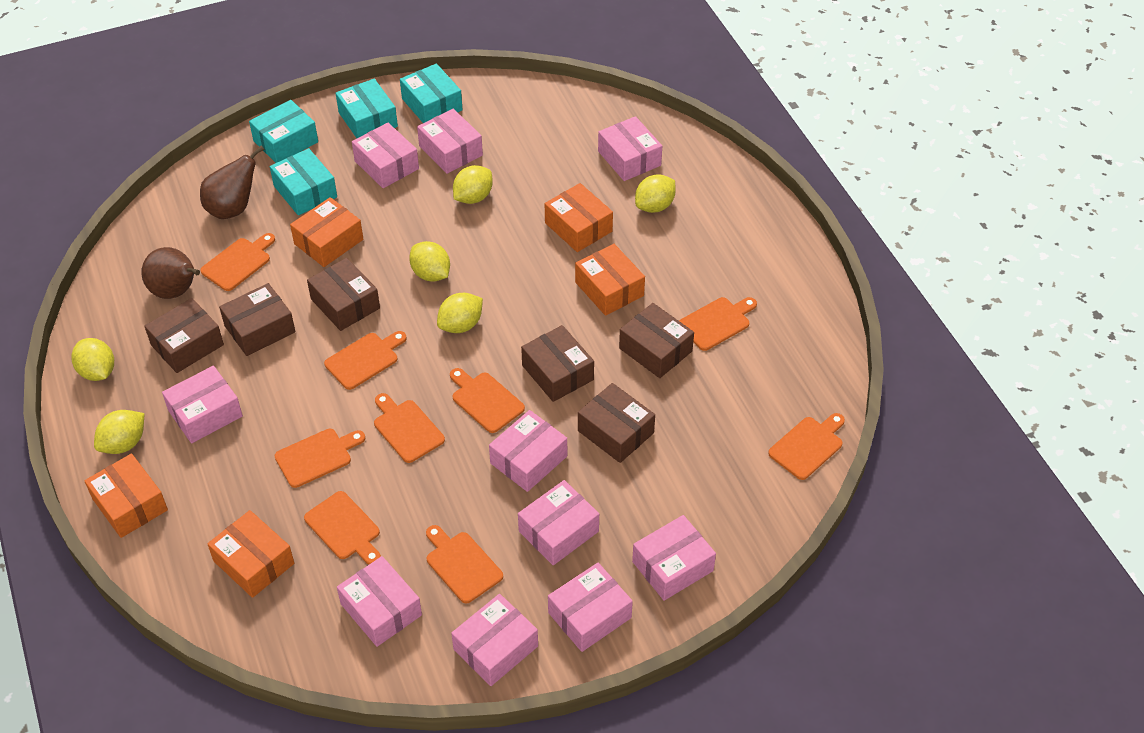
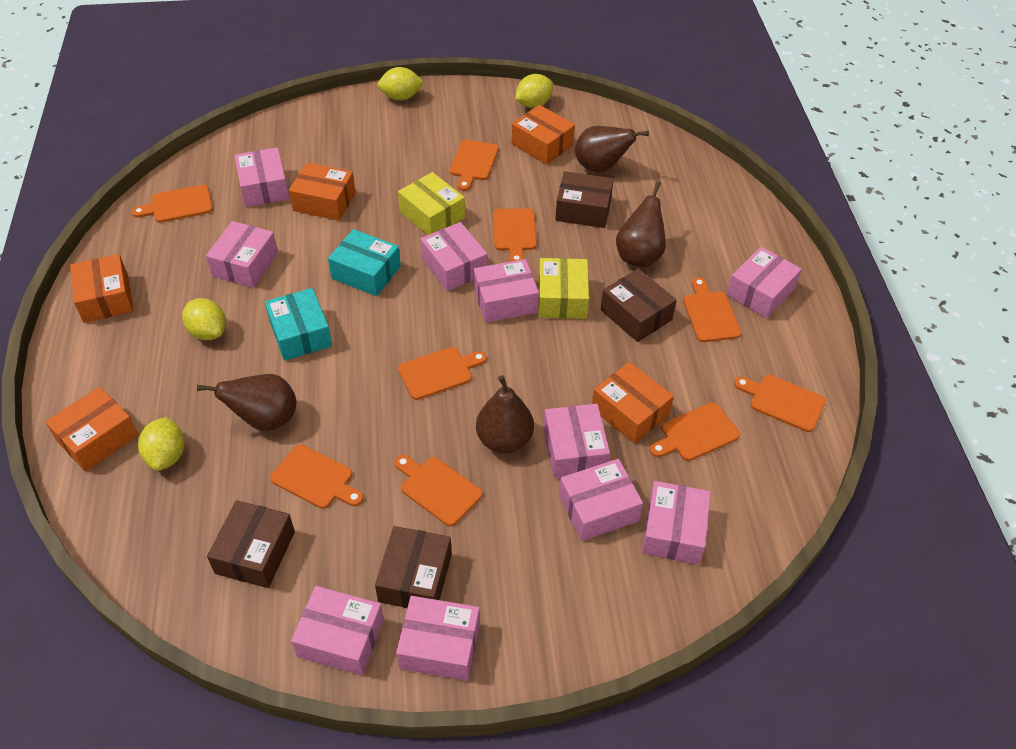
brown box: 6 -> 4
brown pear: 2 -> 4
turquoise box: 4 -> 2
yellow box: 0 -> 2
yellow lemon: 6 -> 4

